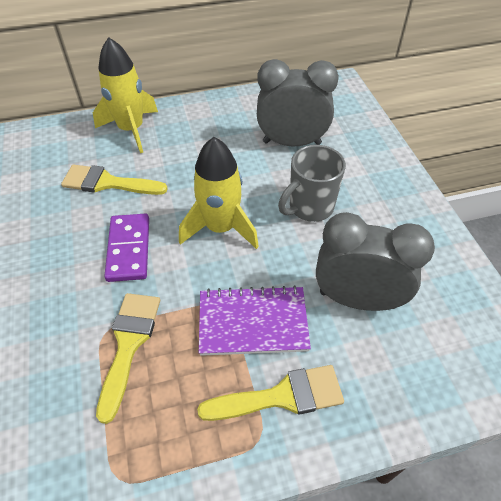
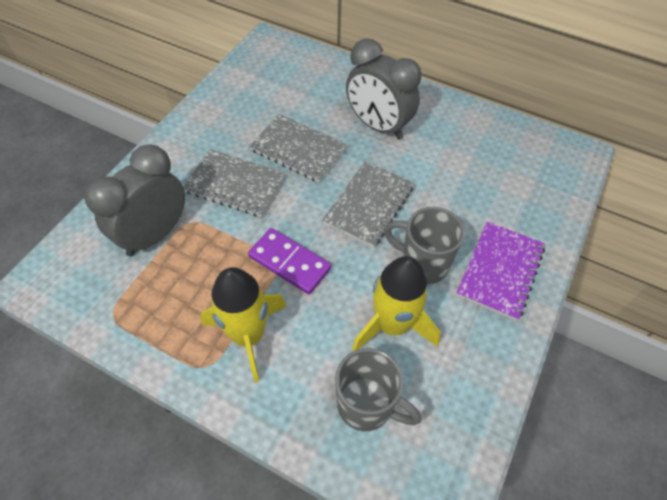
grey mug: 1 -> 2
grey notebook: 0 -> 3
yellow brush: 3 -> 0

